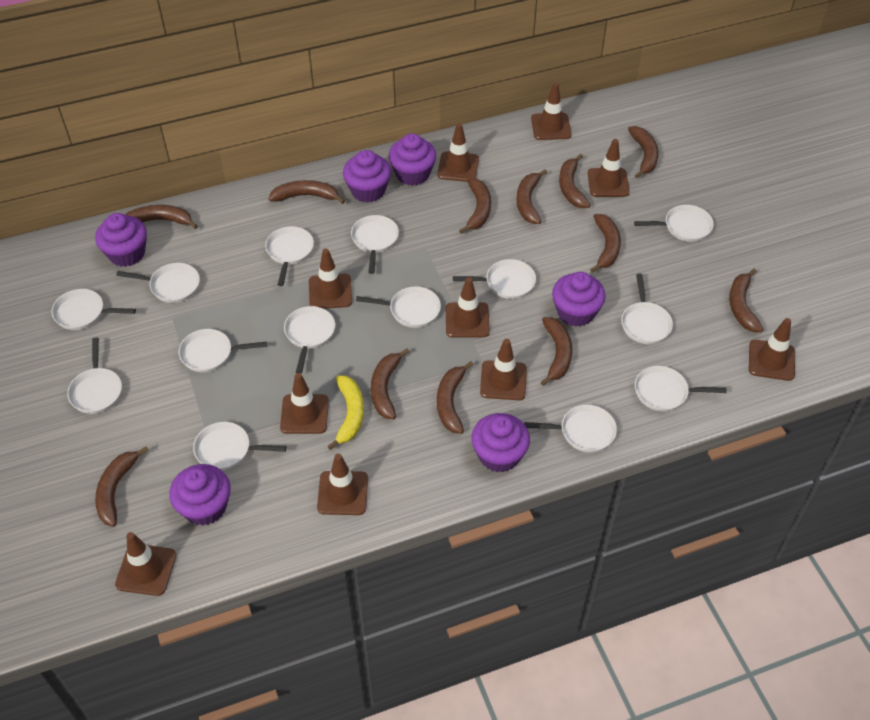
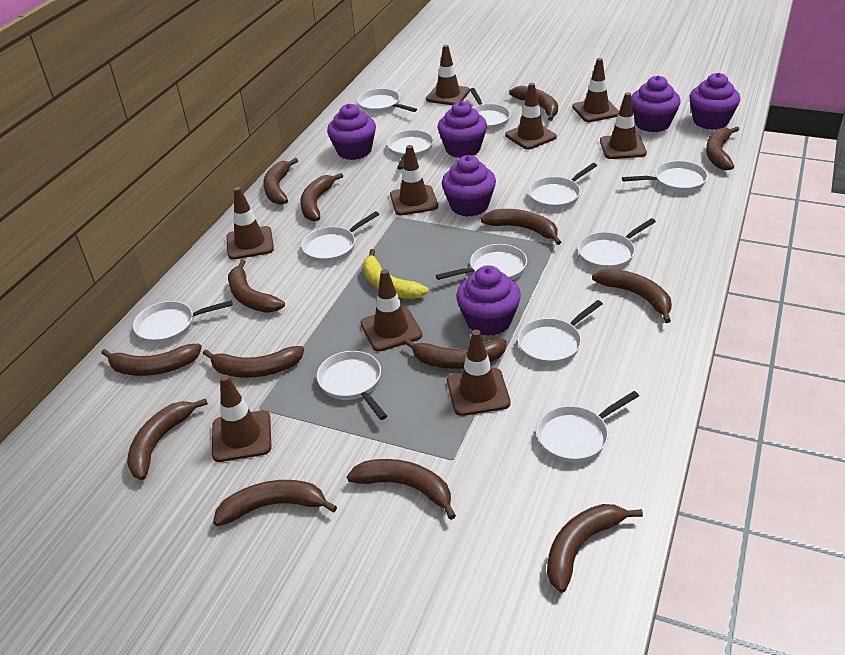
brown banana: 12 -> 14
brown traffic cone: 10 -> 9
white pan: 14 -> 12

